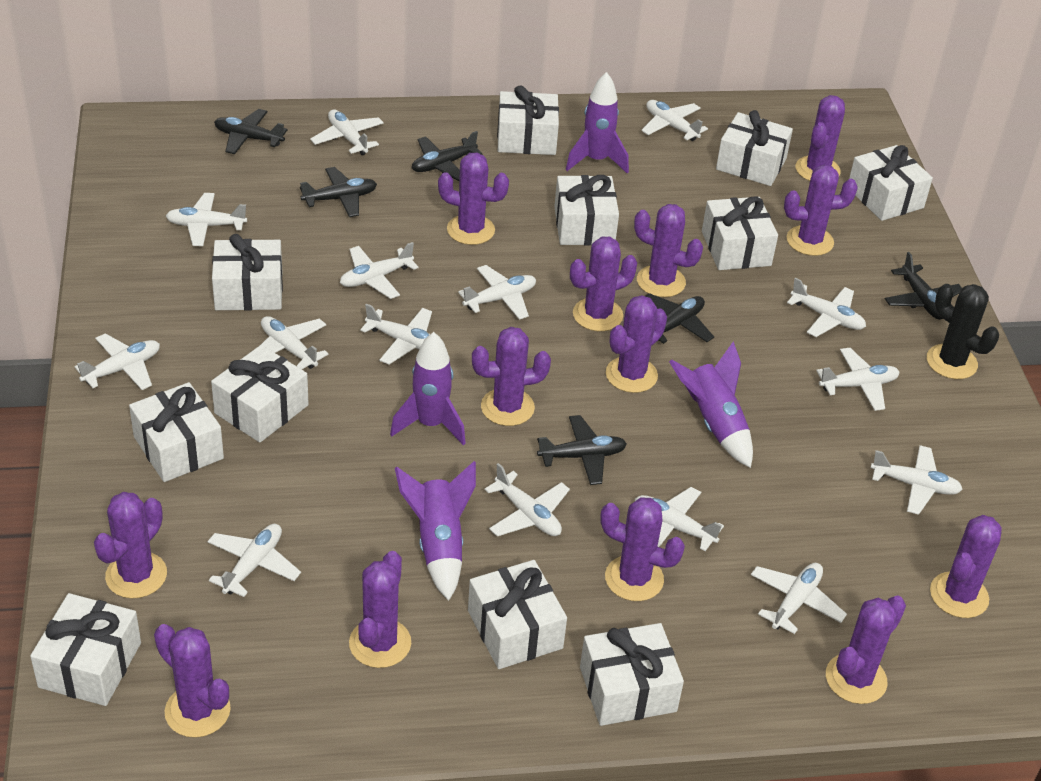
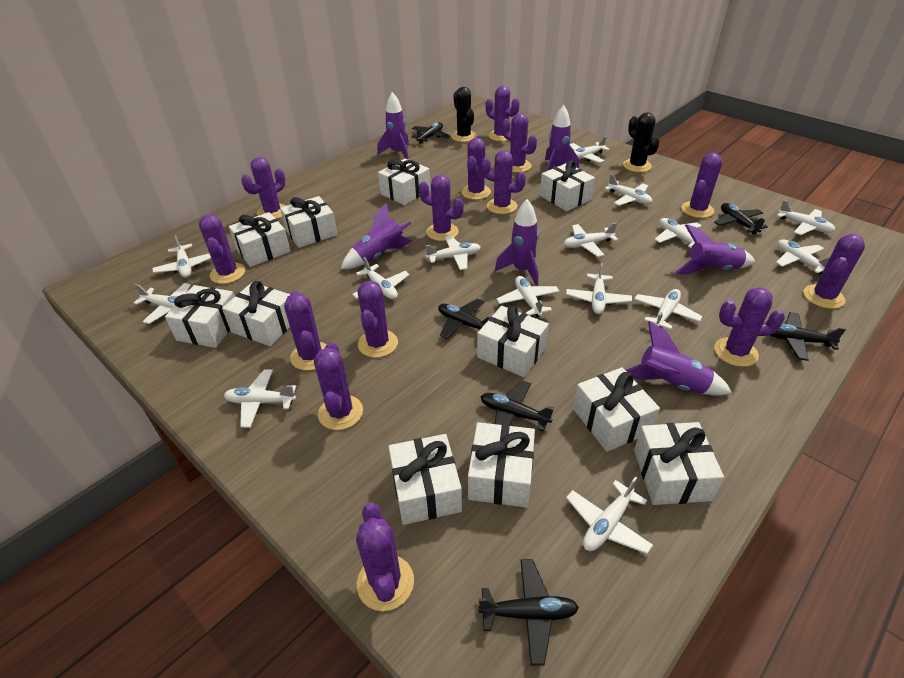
black cactus: 1 -> 2
purple cactus: 13 -> 14
purple rocket: 4 -> 6

